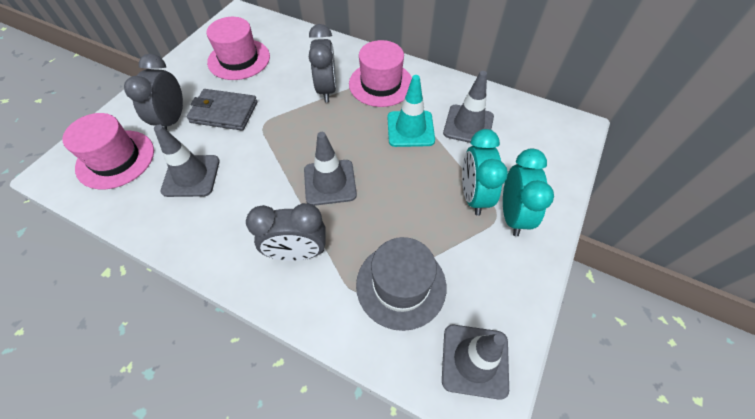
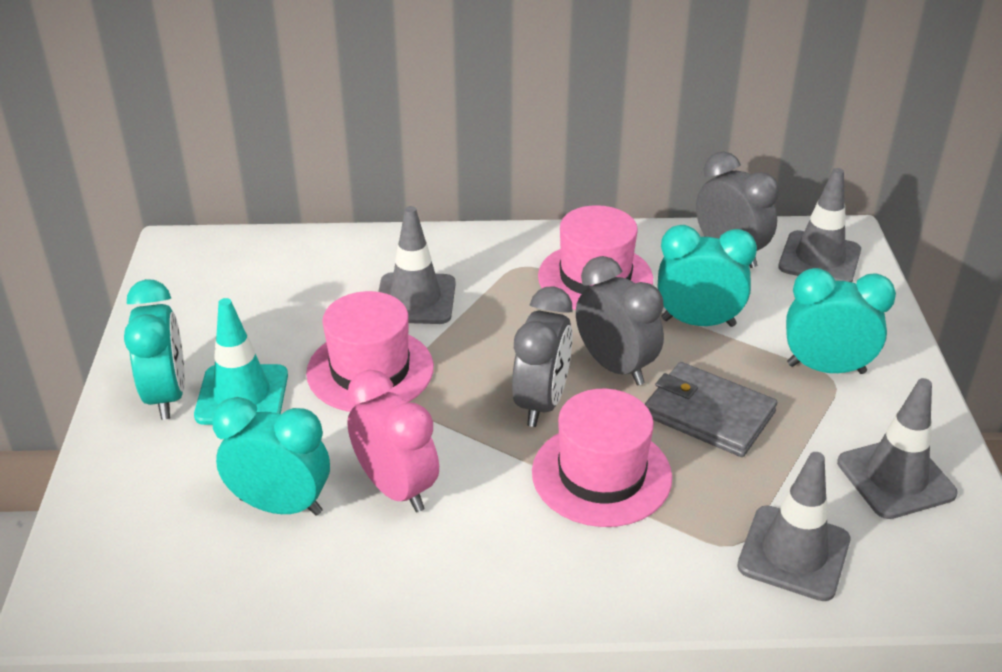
grey hat: 1 -> 0
pink clock: 0 -> 1
turquoise clock: 2 -> 4

